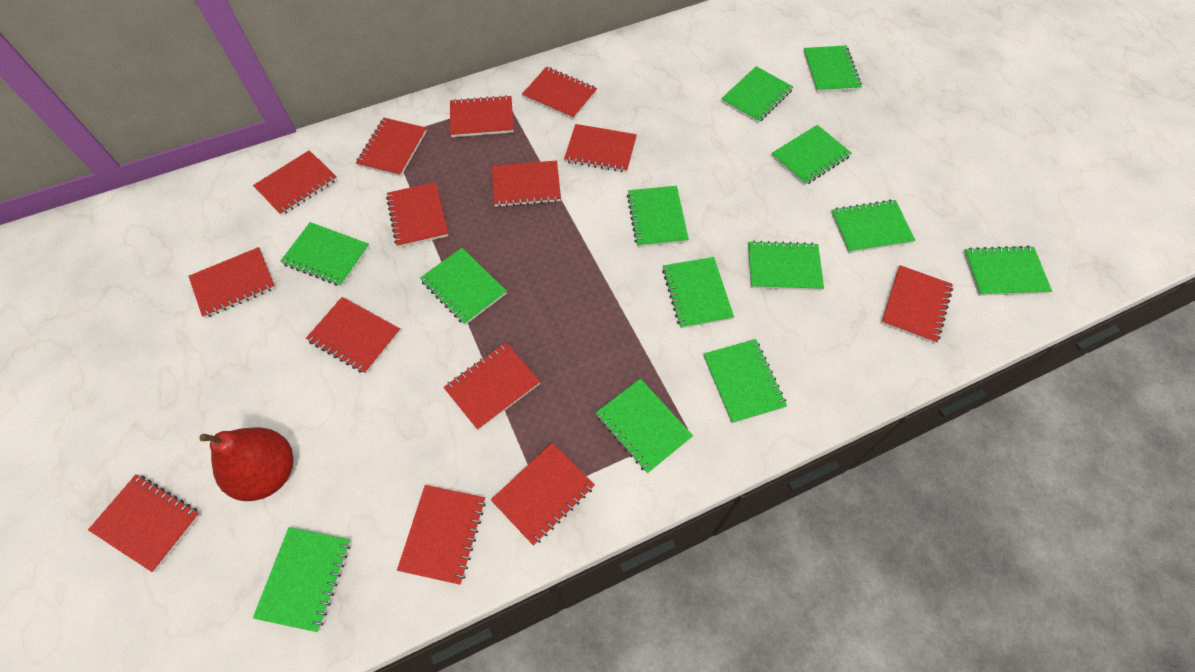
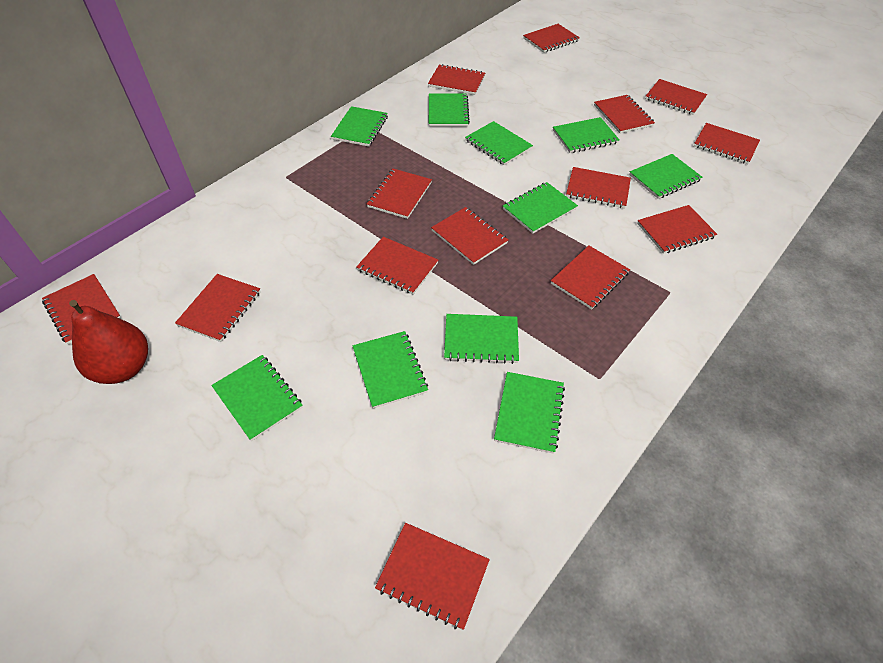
green notebook: 13 -> 10

